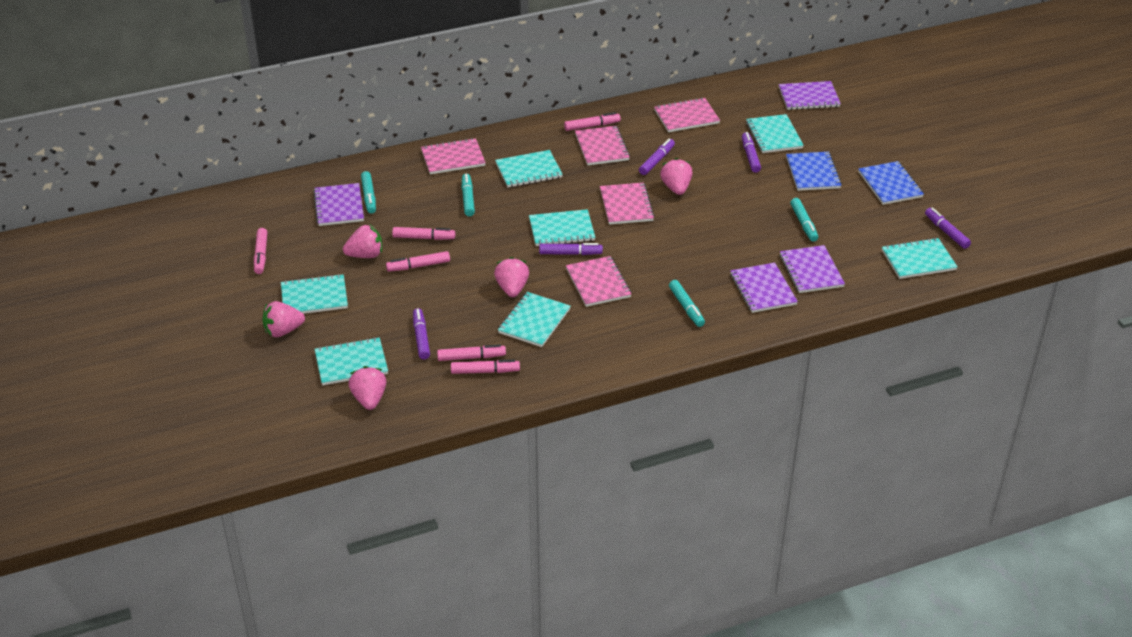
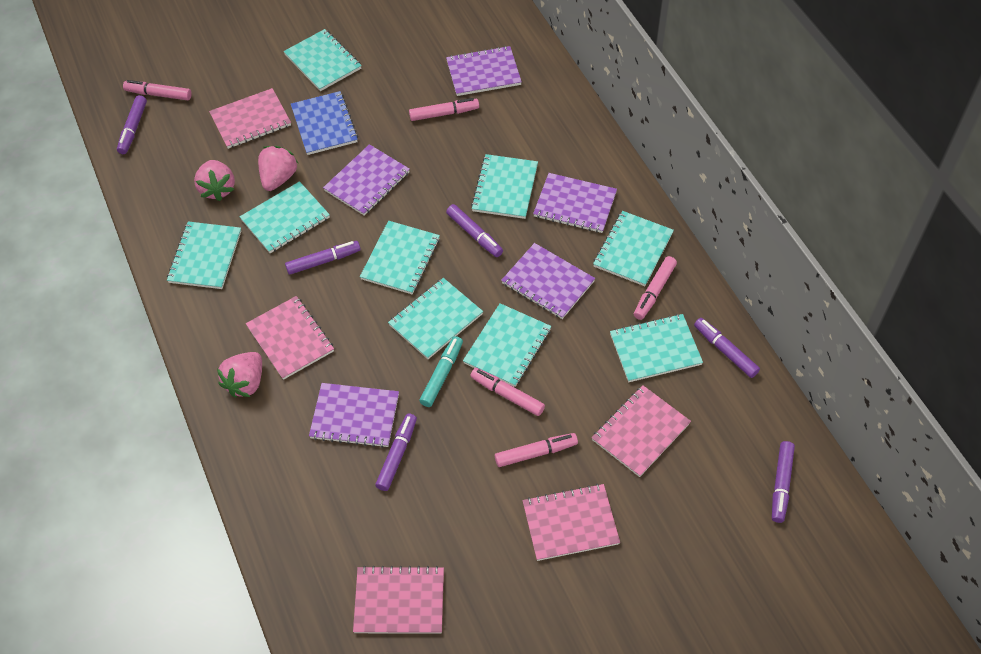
blue notebook: 2 -> 1
pink marker: 6 -> 5
pink strawberry: 5 -> 3
purple marker: 5 -> 6
purple notebook: 4 -> 5
turquoise marker: 4 -> 1
turquoise notebook: 7 -> 9

